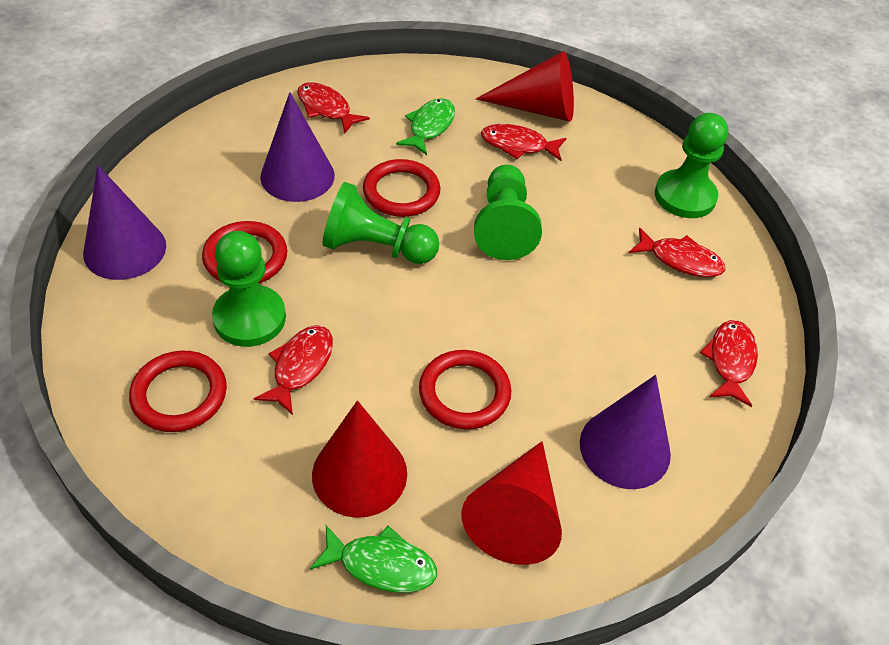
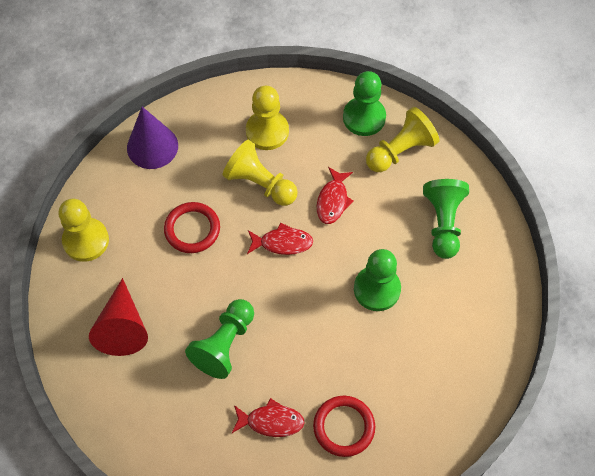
green fish: 2 -> 0
purple cone: 3 -> 1
red cone: 3 -> 1
red fish: 5 -> 3
red ring: 4 -> 2
yellow pawn: 0 -> 4

